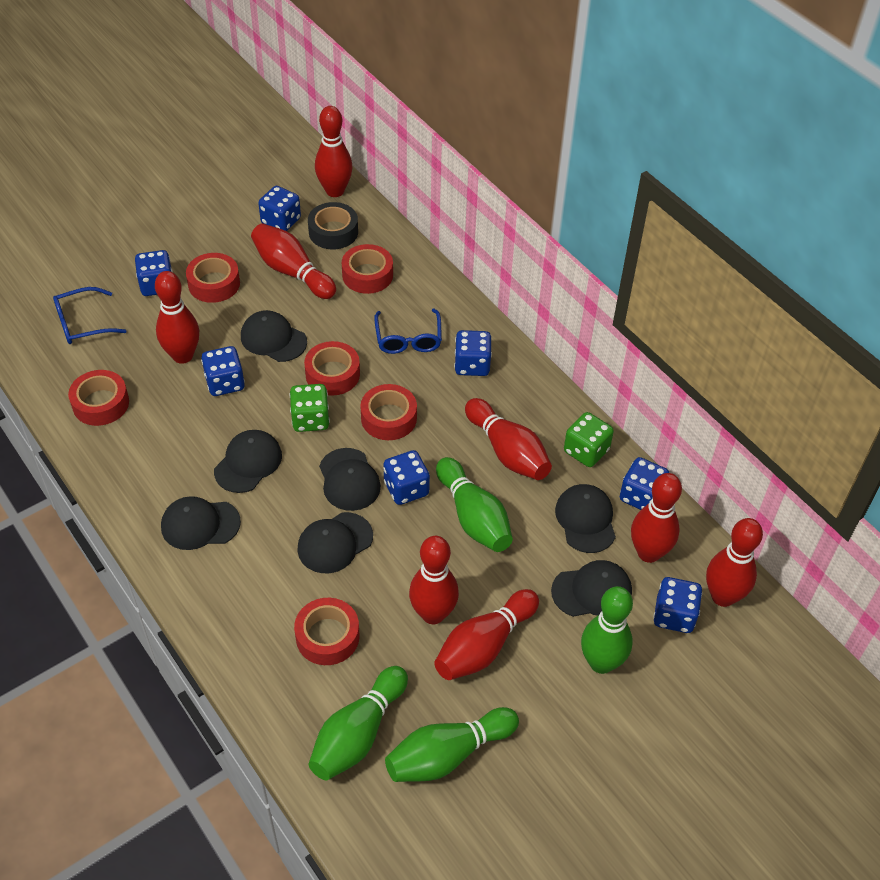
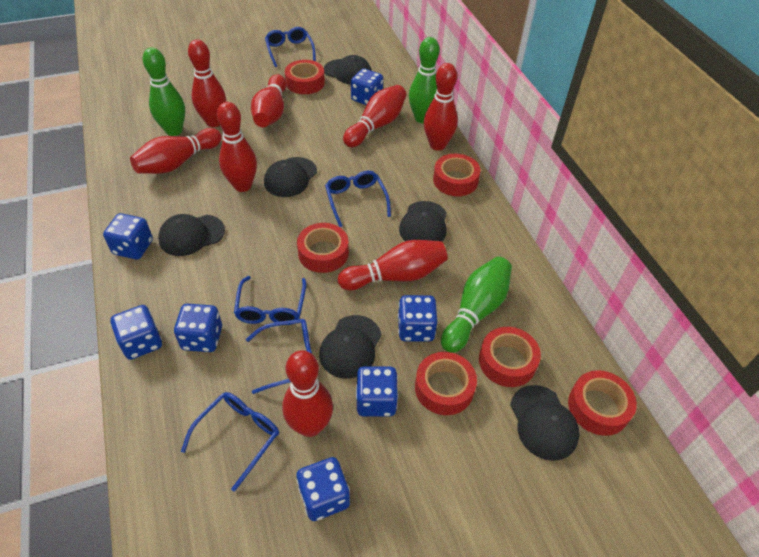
black cap: 7 -> 6
black tape: 1 -> 0
blue glasses: 2 -> 5
green bowling pin: 4 -> 3
green dice: 2 -> 0

